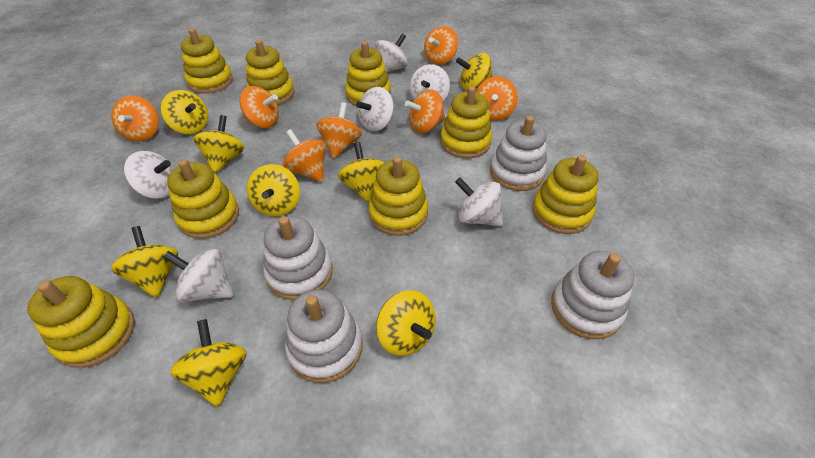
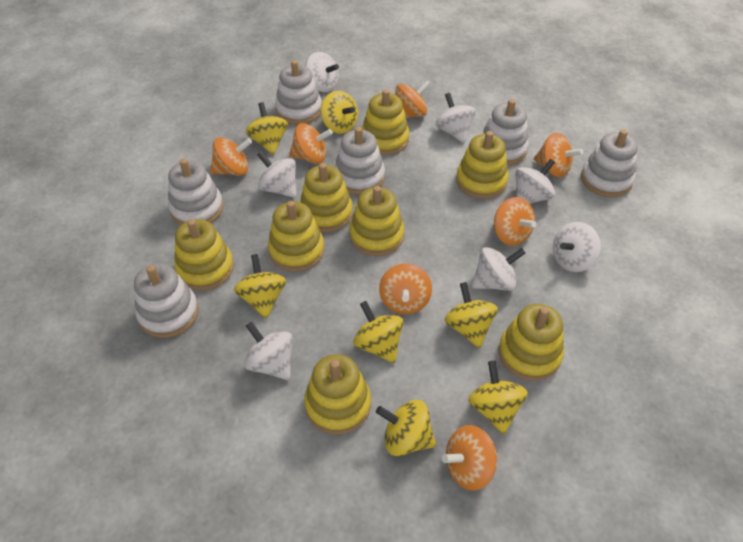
white spinning top: 6 -> 7
white stacking toy: 4 -> 6
yellow spinning top: 8 -> 7

